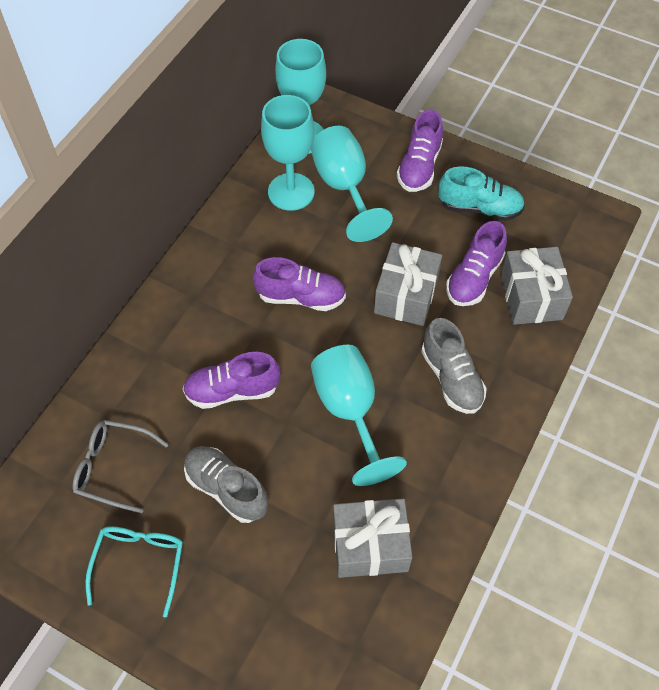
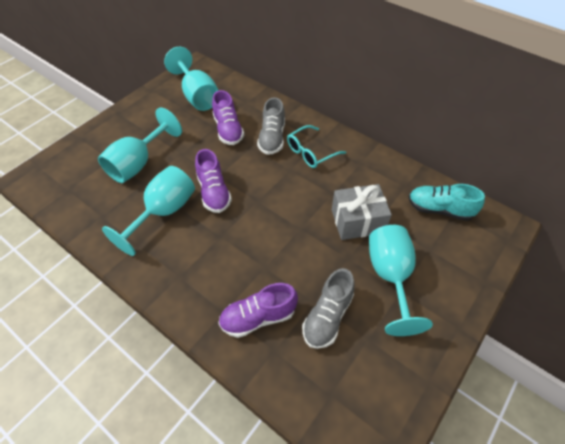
grey gift: 3 -> 1
grey glasses: 1 -> 0
purple shoe: 4 -> 3

